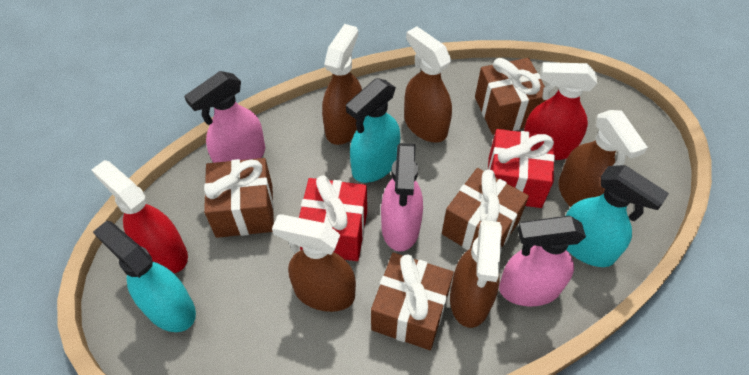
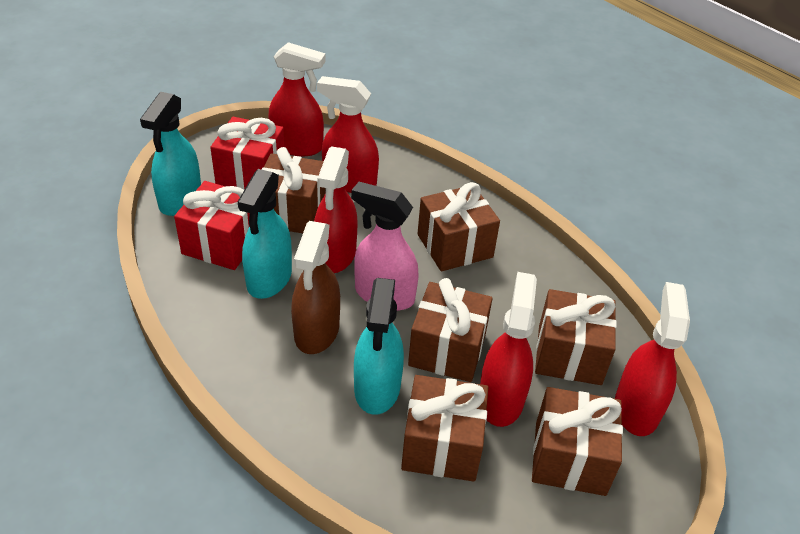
brown gift: 4 -> 6
brown spray bottle: 5 -> 1
pink spray bottle: 3 -> 1
red spray bottle: 2 -> 5

